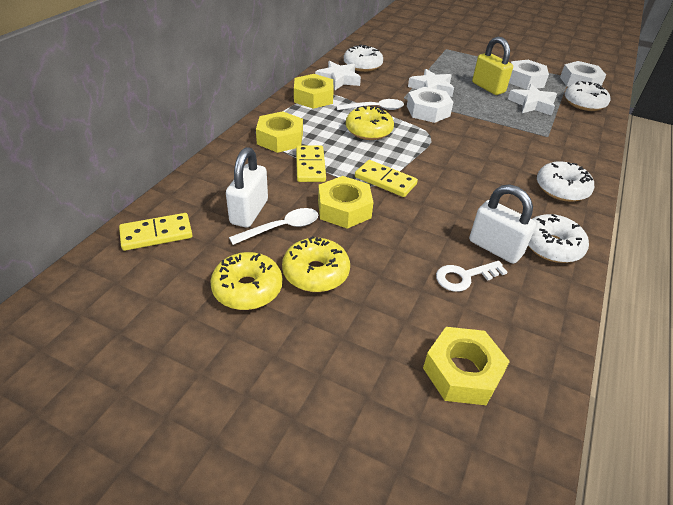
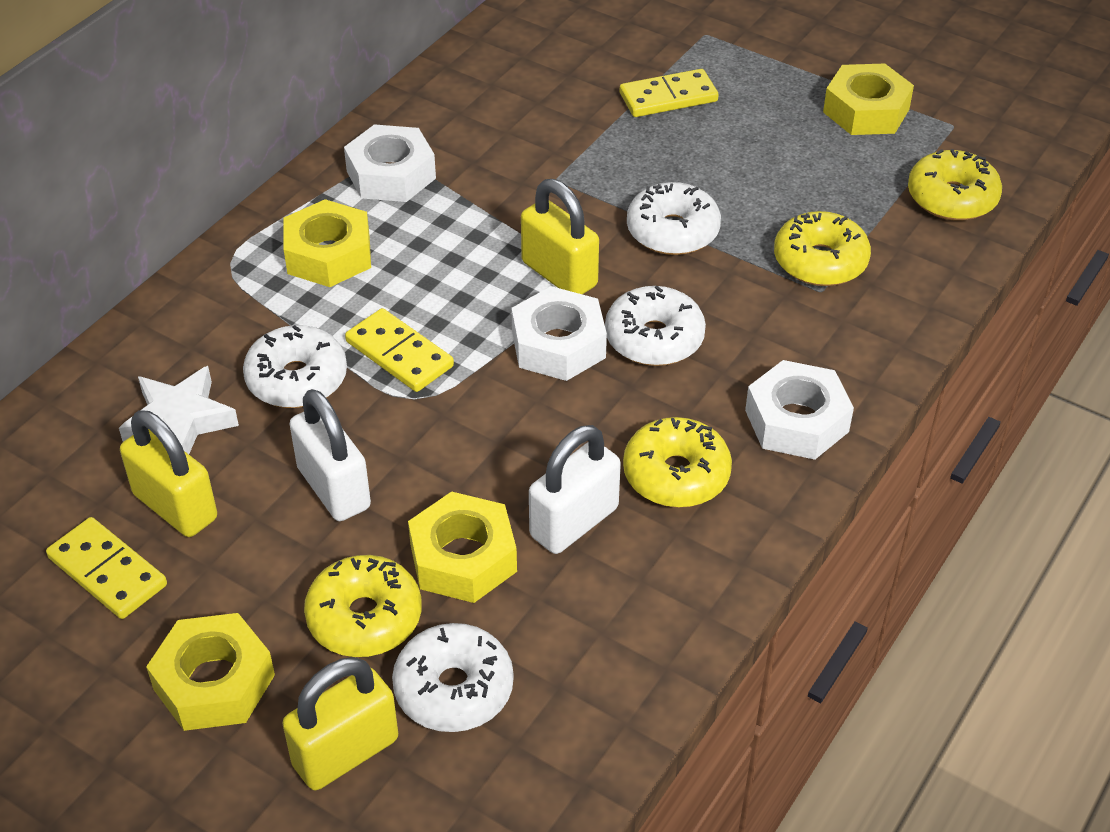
white key: 1 -> 0
white spoon: 2 -> 0
white star: 3 -> 1
yellow donut: 3 -> 4
yellow padlock: 1 -> 3

